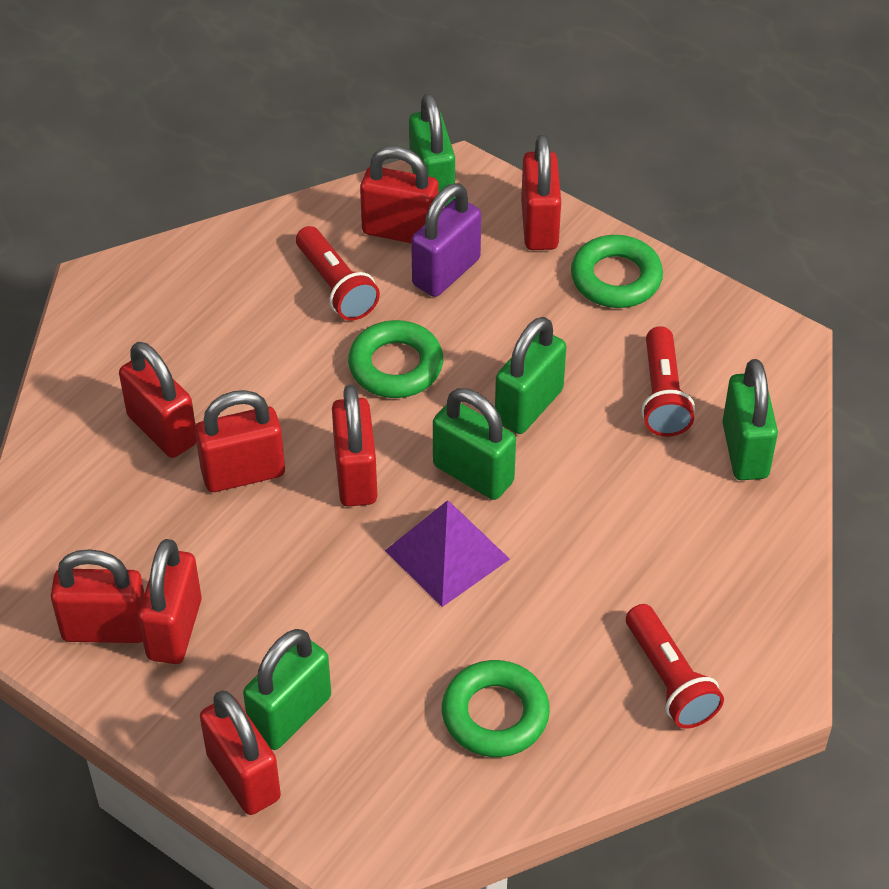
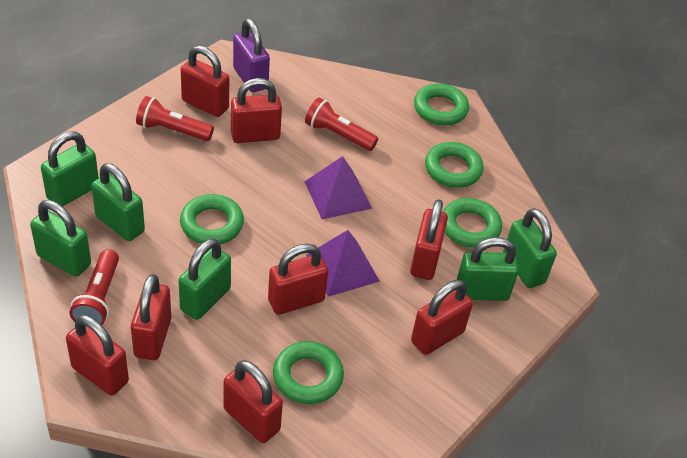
green padlock: 5 -> 6
green ring: 3 -> 5
purple pyramid: 1 -> 2

